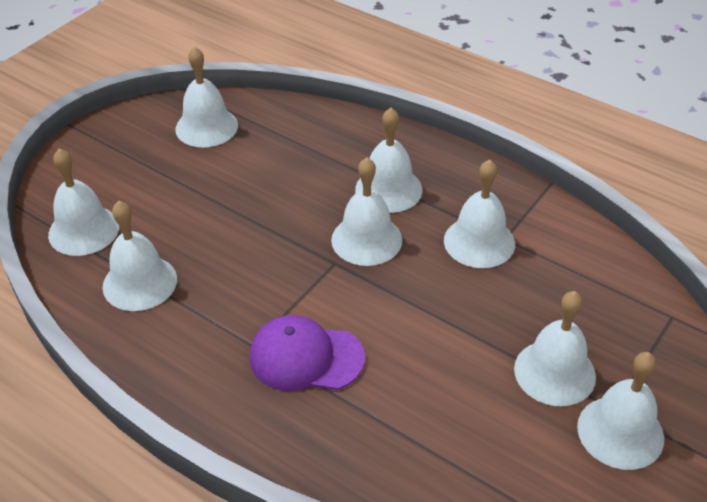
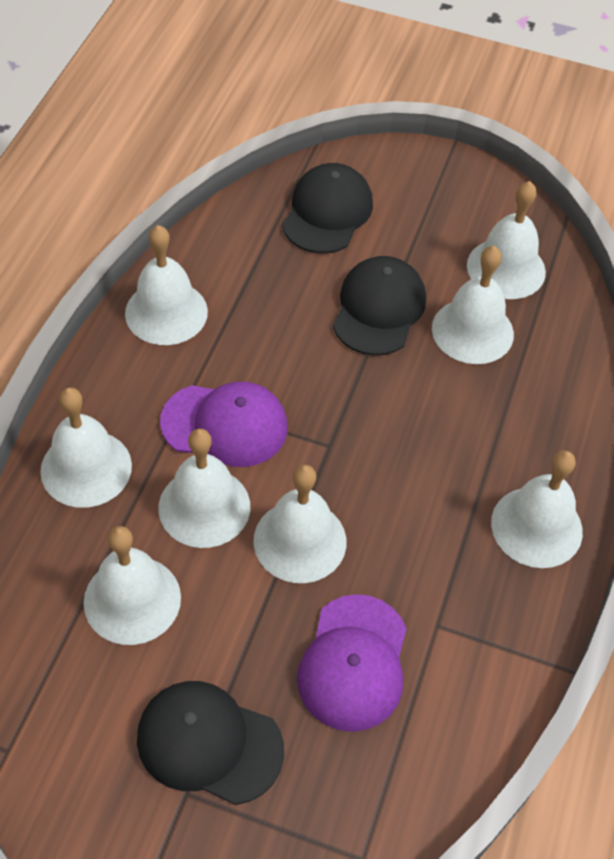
black cap: 0 -> 3
purple cap: 1 -> 2

